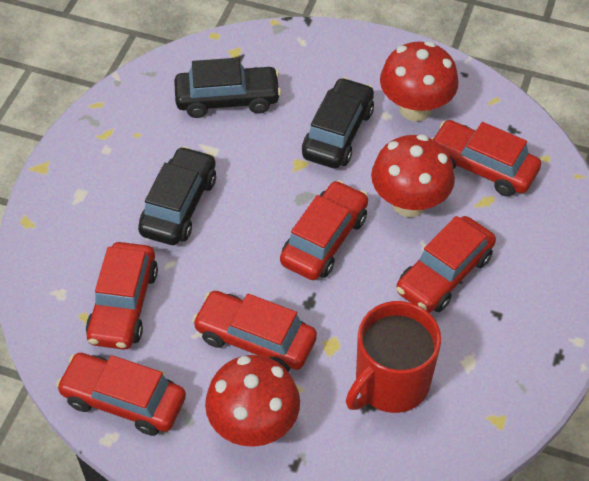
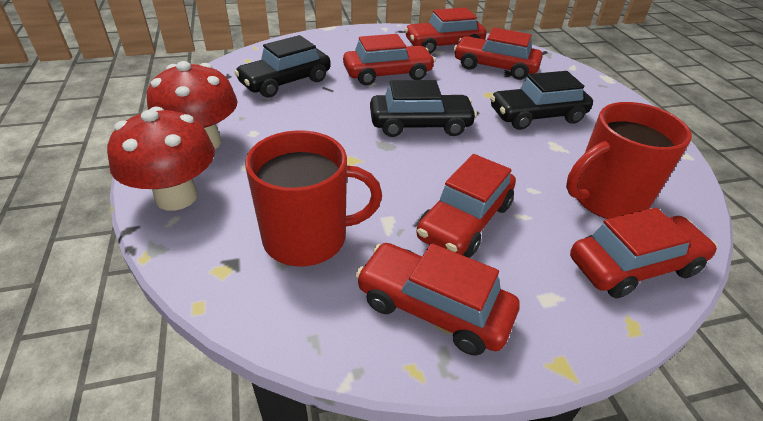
red mug: 1 -> 2
red mushroom: 3 -> 2

